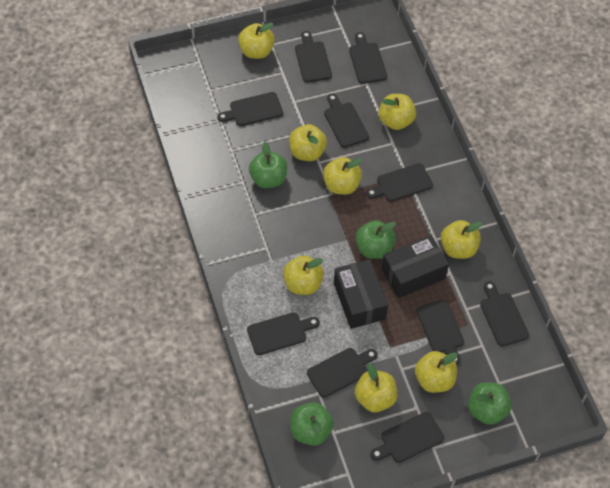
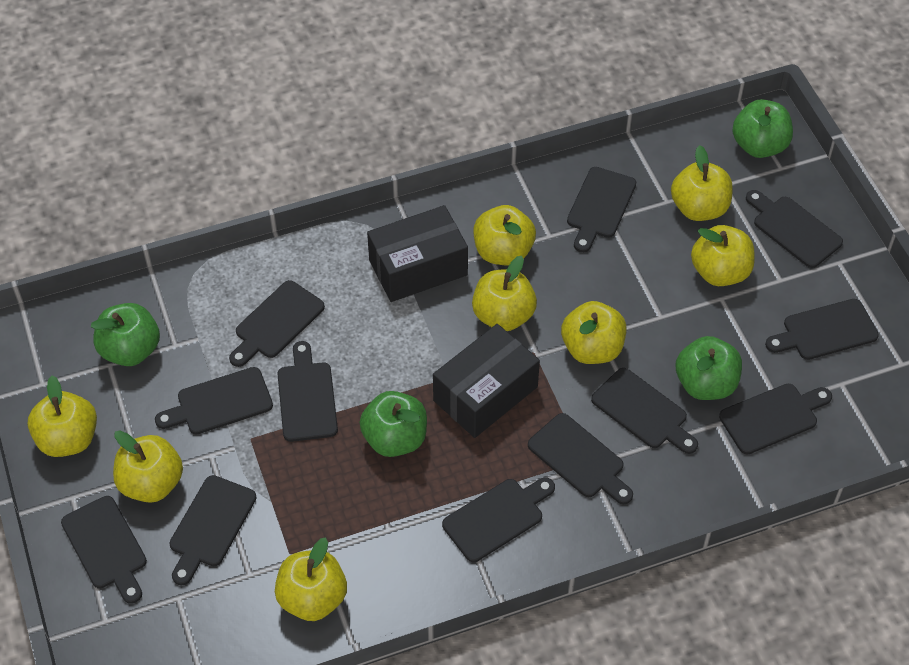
black cutting board: 10 -> 12

